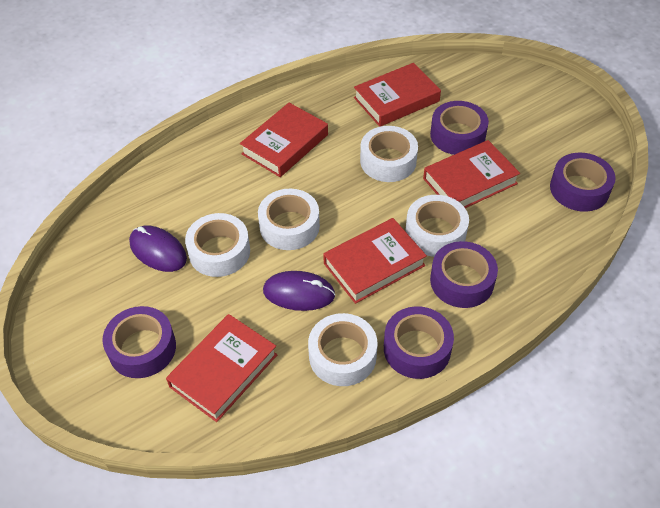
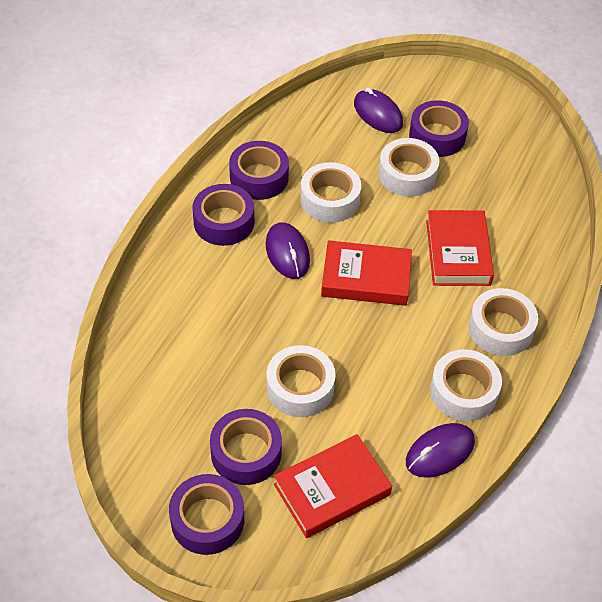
purple mouse: 2 -> 3
red book: 5 -> 3

